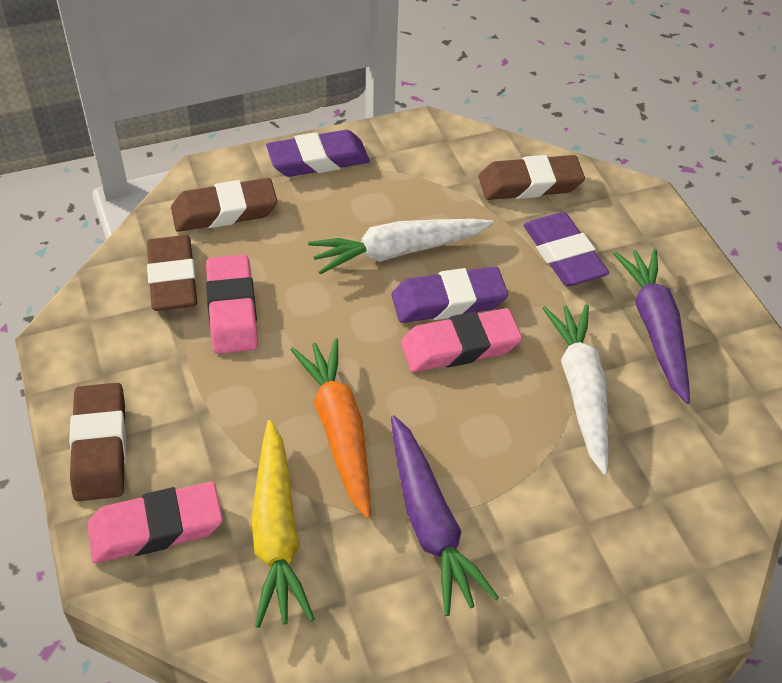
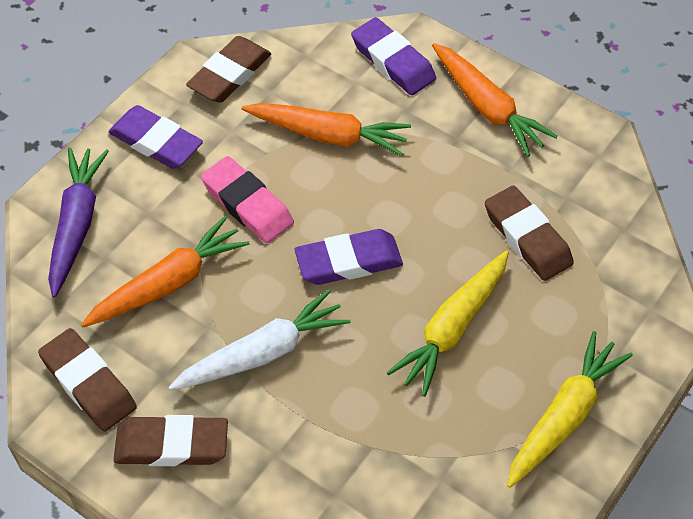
orange carrot: 1 -> 3
pink eraser: 3 -> 1
purple carrot: 2 -> 1
white carrot: 2 -> 1
yellow carrot: 1 -> 2

